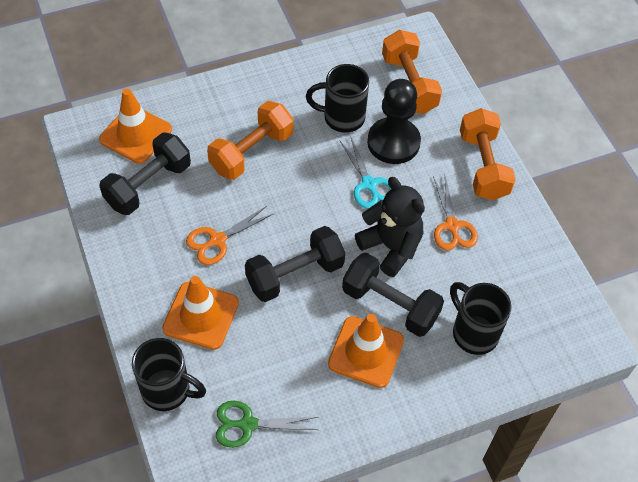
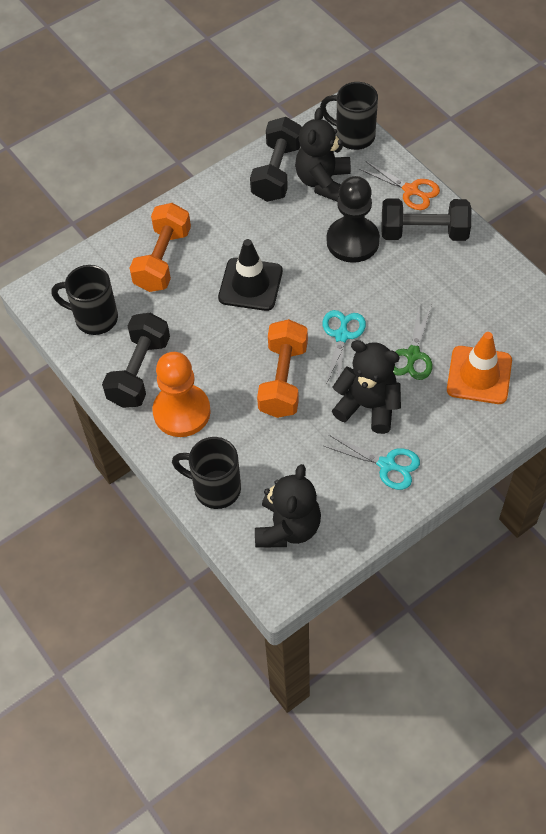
black teddy bear: 1 -> 3
black traffic cone: 0 -> 1
orange dumbbell: 3 -> 2
orange pawn: 0 -> 1
orange scissors: 2 -> 1
orange traffic cone: 3 -> 1
turquoise scissors: 1 -> 2

